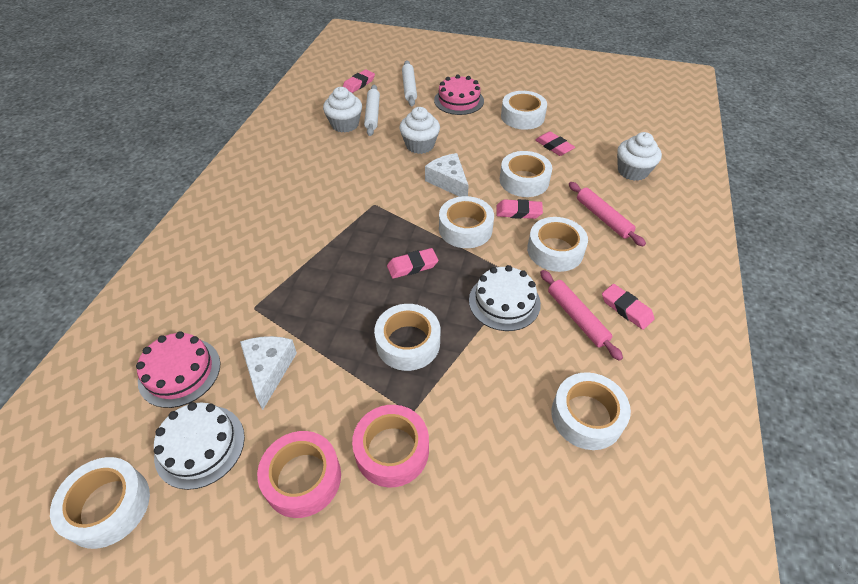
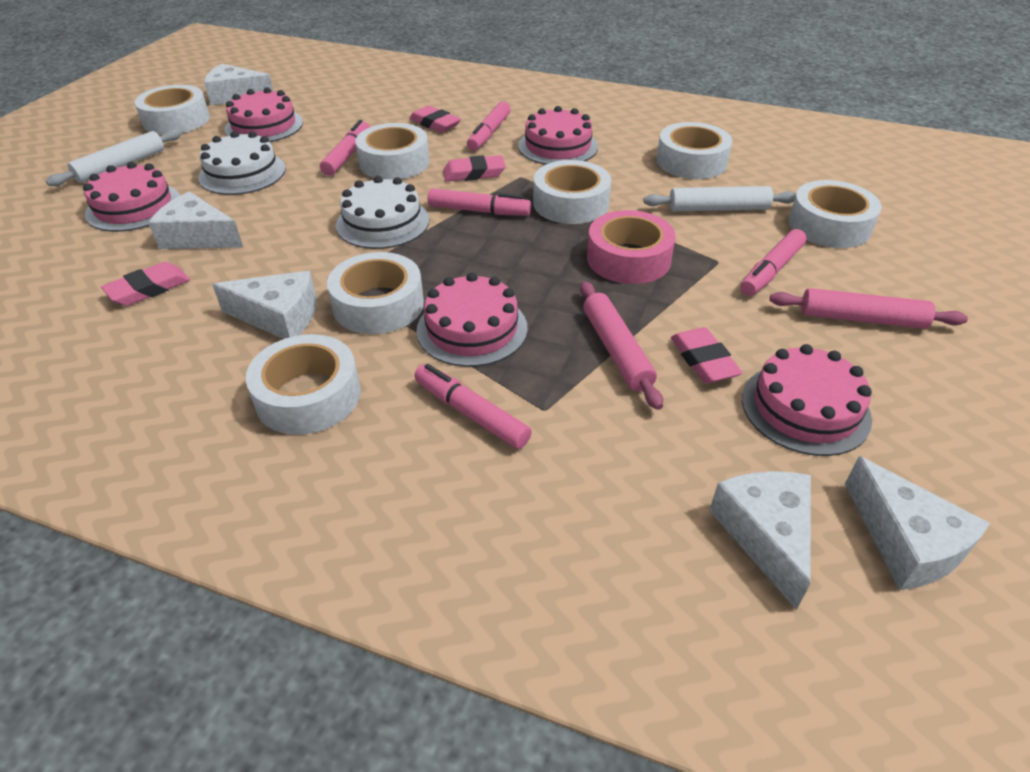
pink cake: 2 -> 5
pink eraser: 5 -> 4
pink marker: 0 -> 5
pink tape: 2 -> 1
white cheese: 2 -> 5
white cupcake: 3 -> 0

